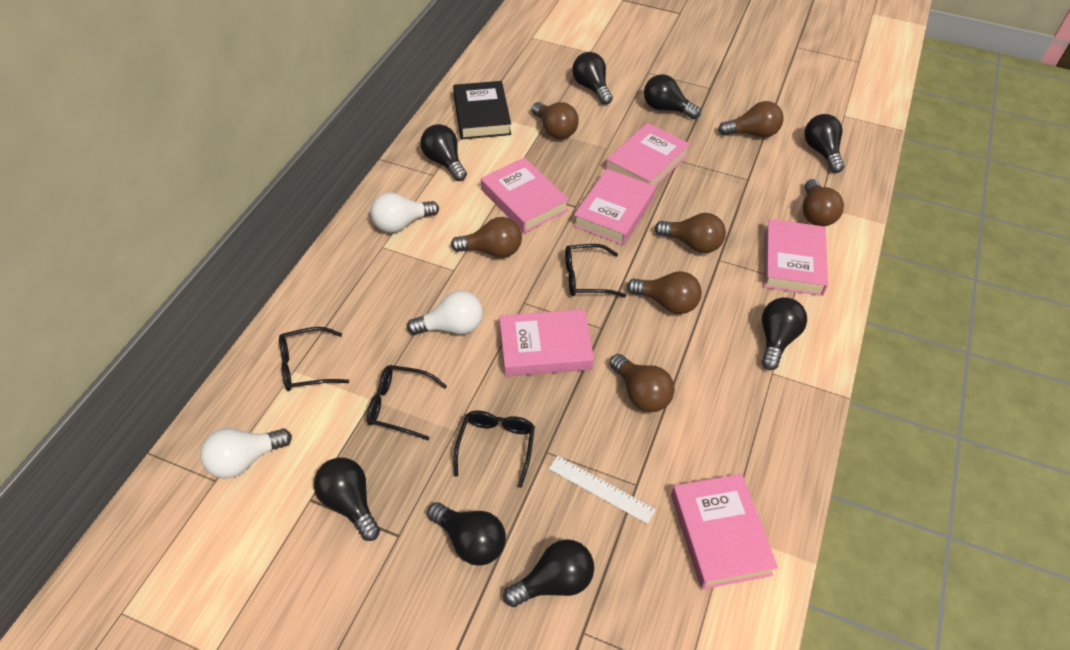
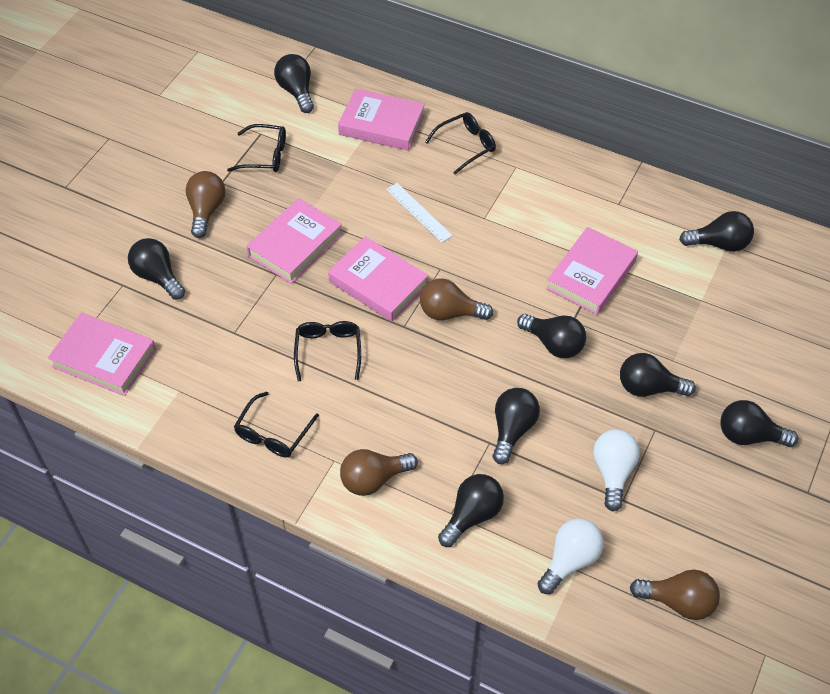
black book: 1 -> 0
brown light bulb: 7 -> 4
pink book: 6 -> 5
white light bulb: 3 -> 2

